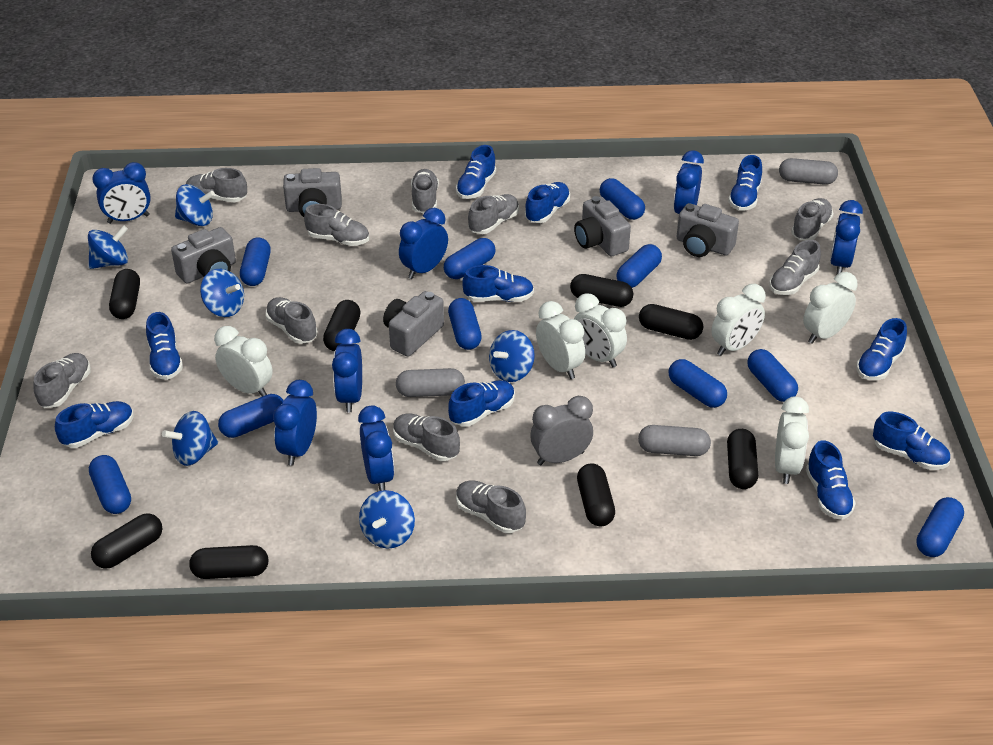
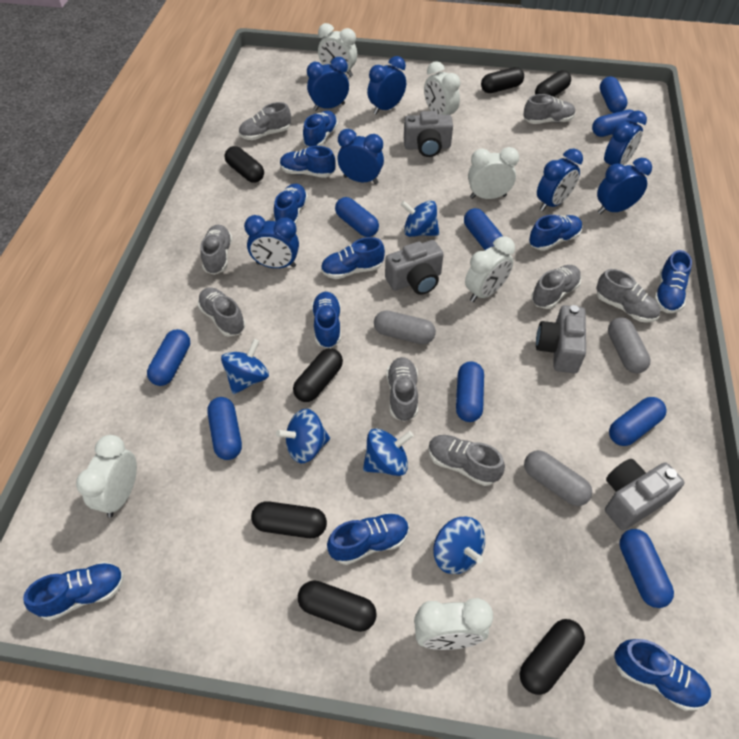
black capsule: 8 -> 7
blue capsule: 10 -> 9
blue spinning top: 6 -> 5
grey camera: 5 -> 4
grey clock: 1 -> 0
grey shoe: 10 -> 8

